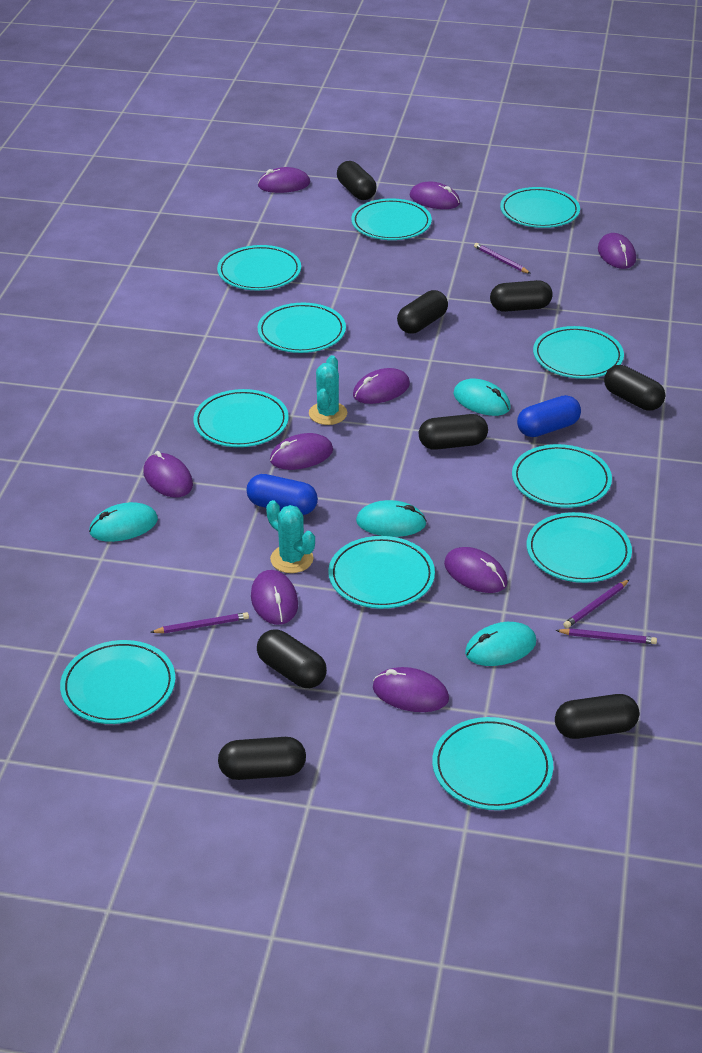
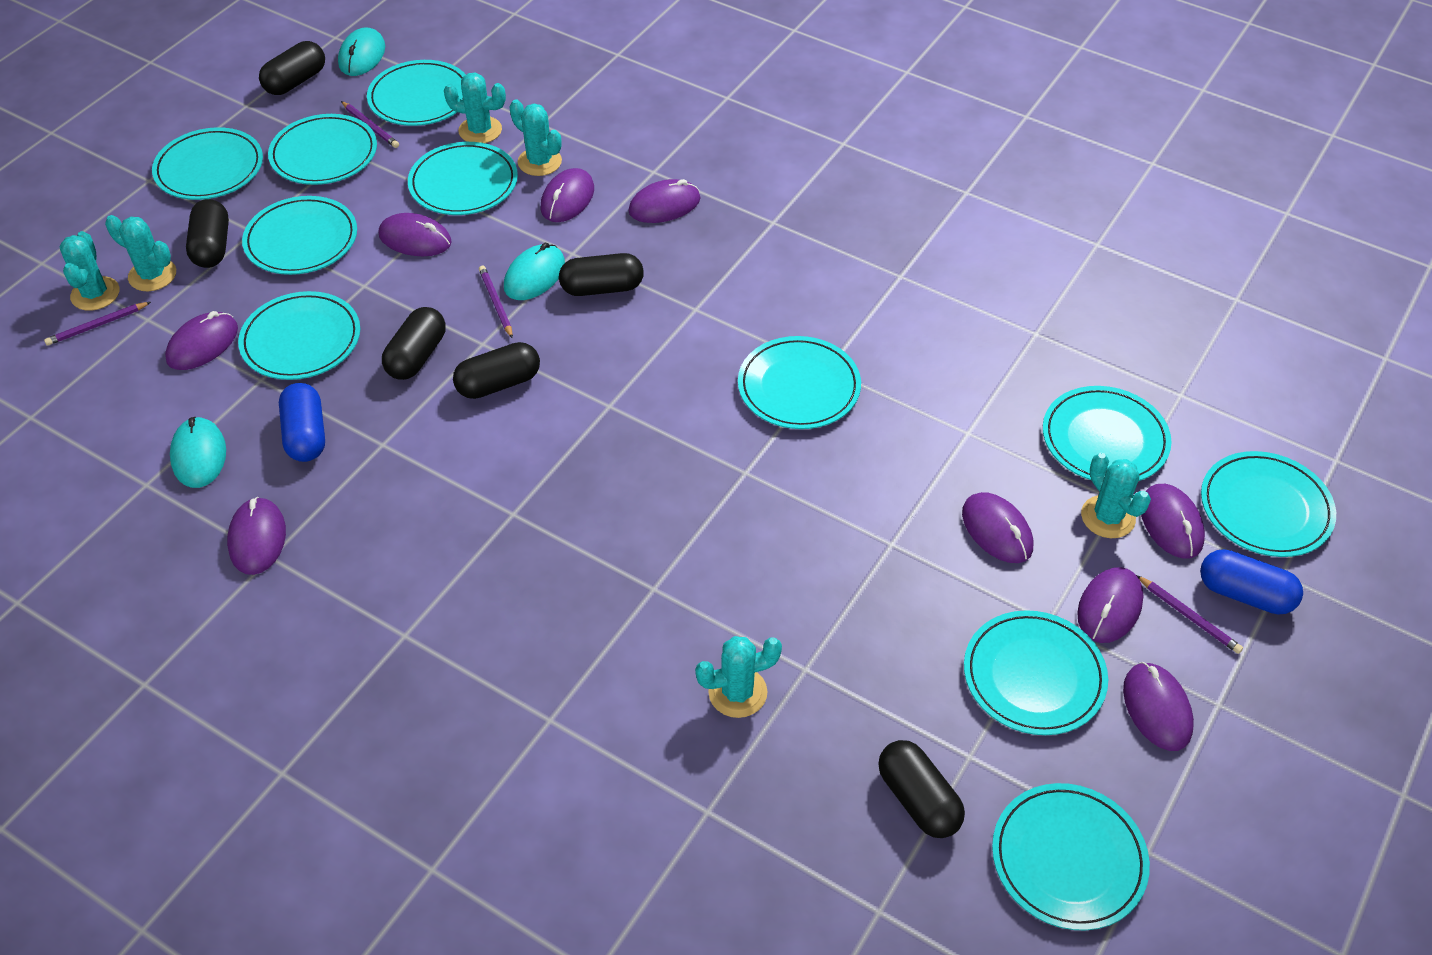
black capsule: 8 -> 6
turquoise cactus: 2 -> 6
turquoise mouse: 4 -> 3

